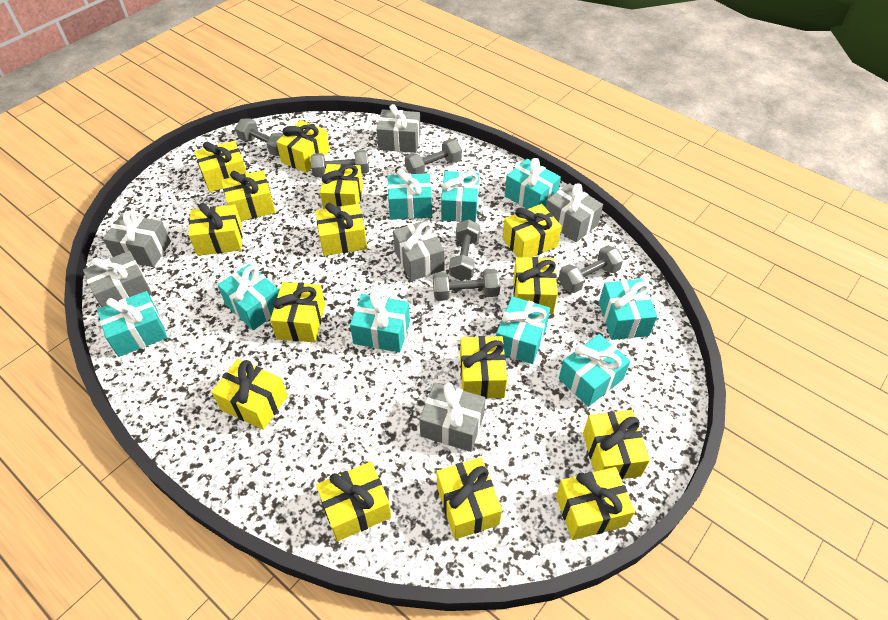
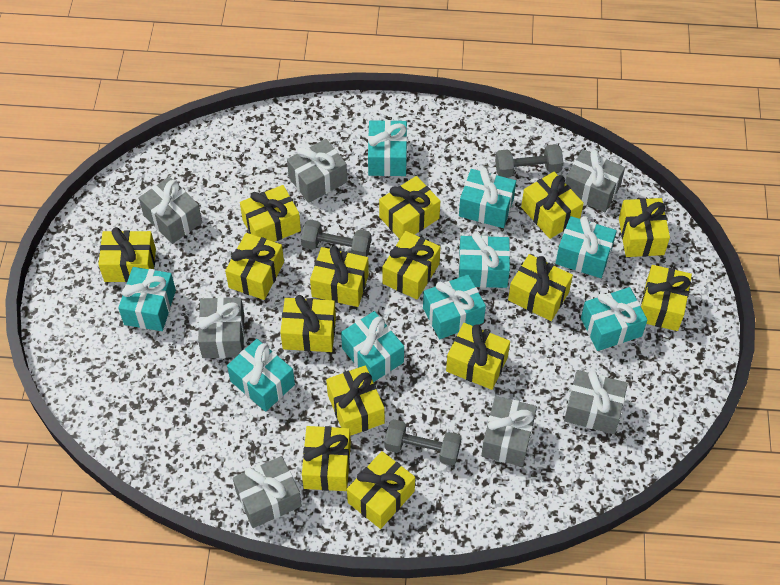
grey dumbbell: 6 -> 3
grey gift: 6 -> 7

